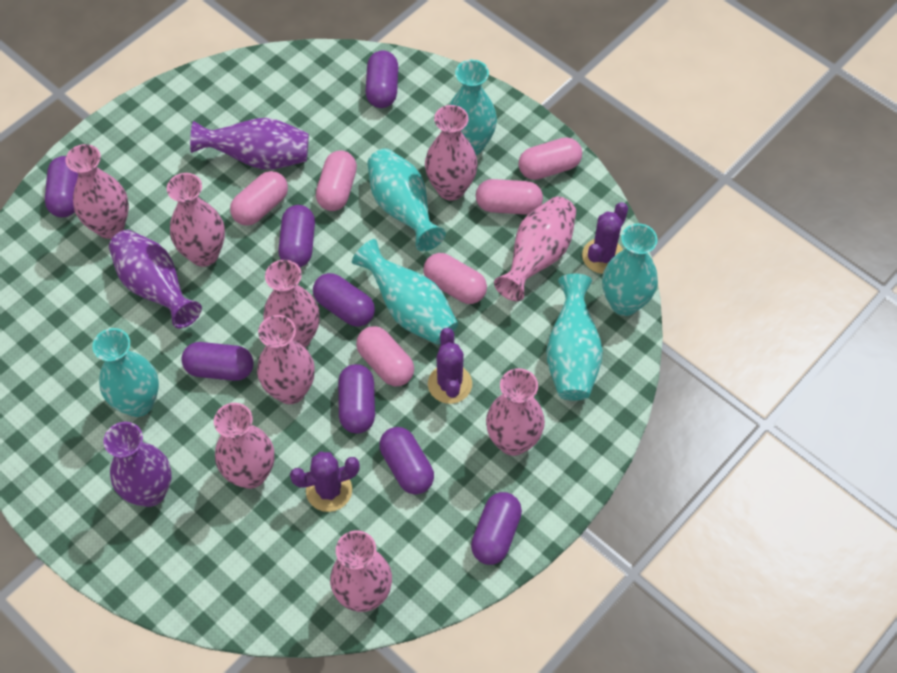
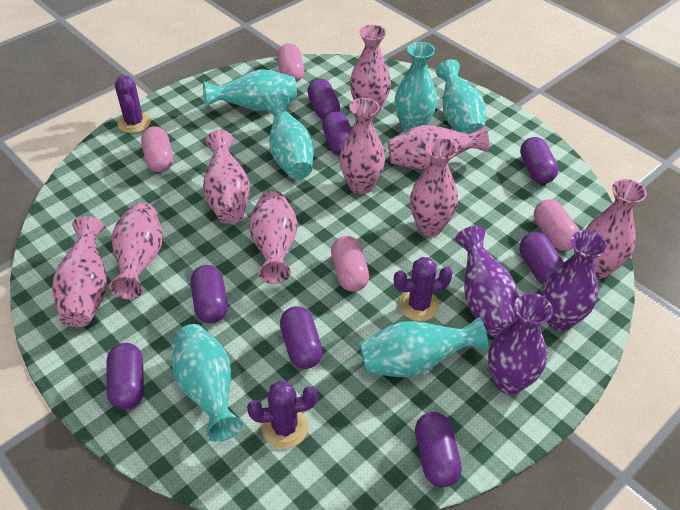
pink capsule: 6 -> 4

